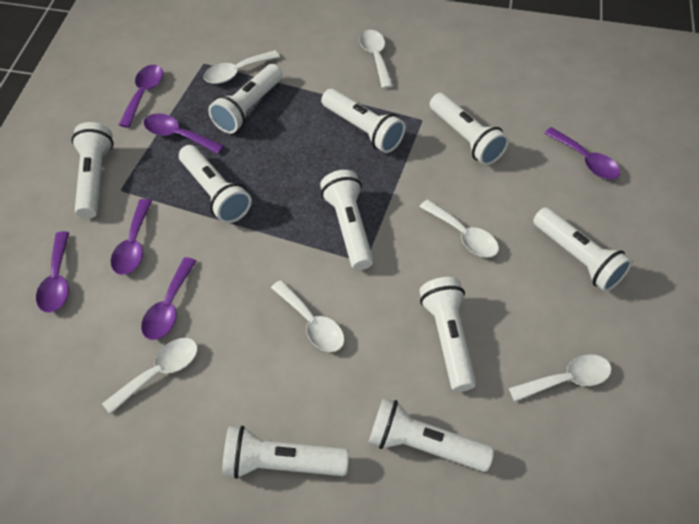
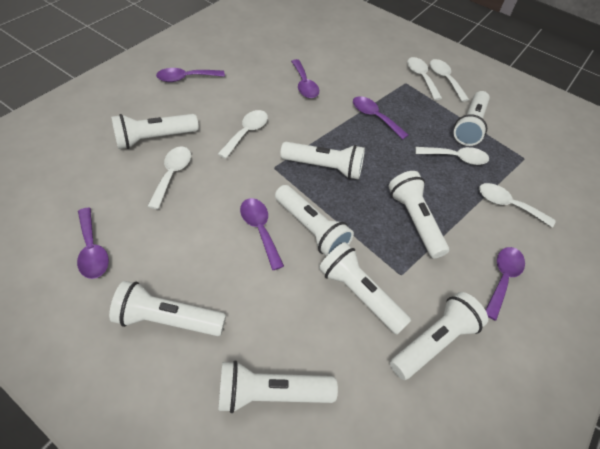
white flashlight: 10 -> 9

